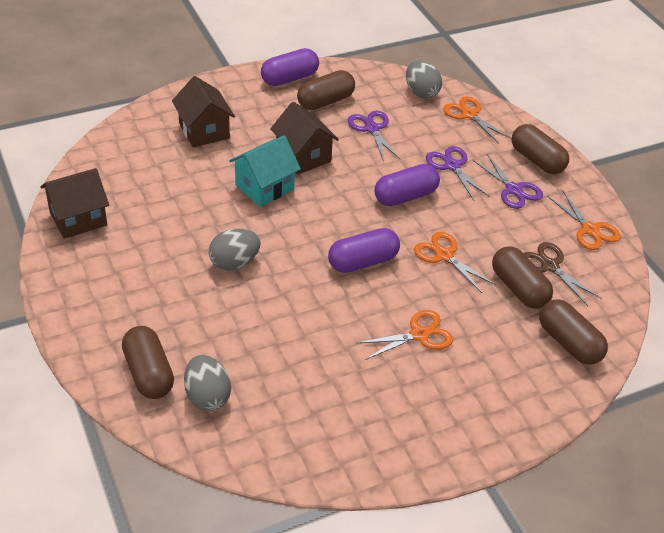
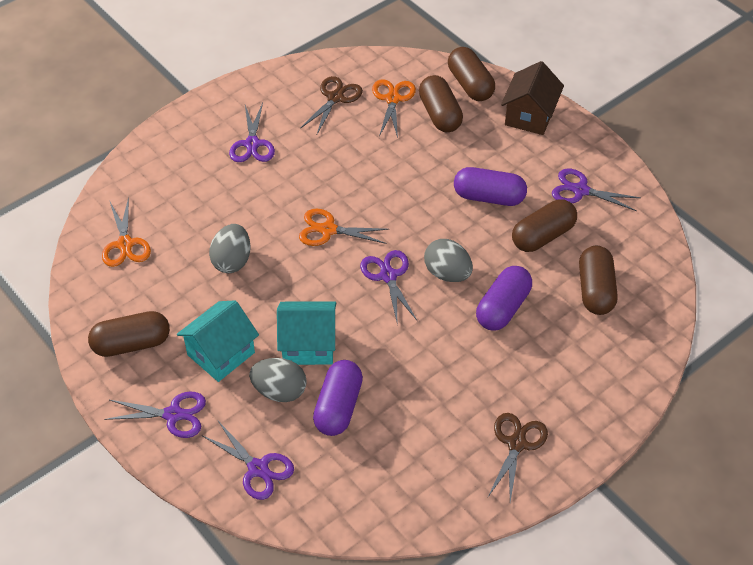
brown house: 3 -> 1
brown scissors: 1 -> 2
orange scissors: 4 -> 3
purple scissors: 3 -> 5
turquoise house: 1 -> 2

